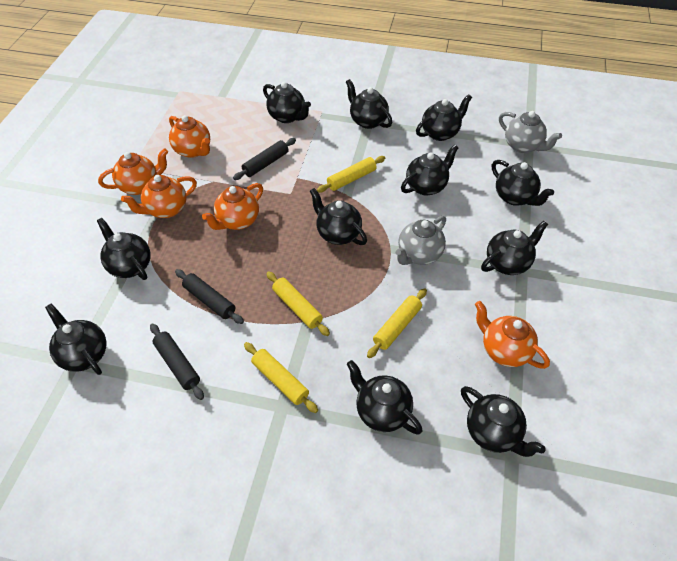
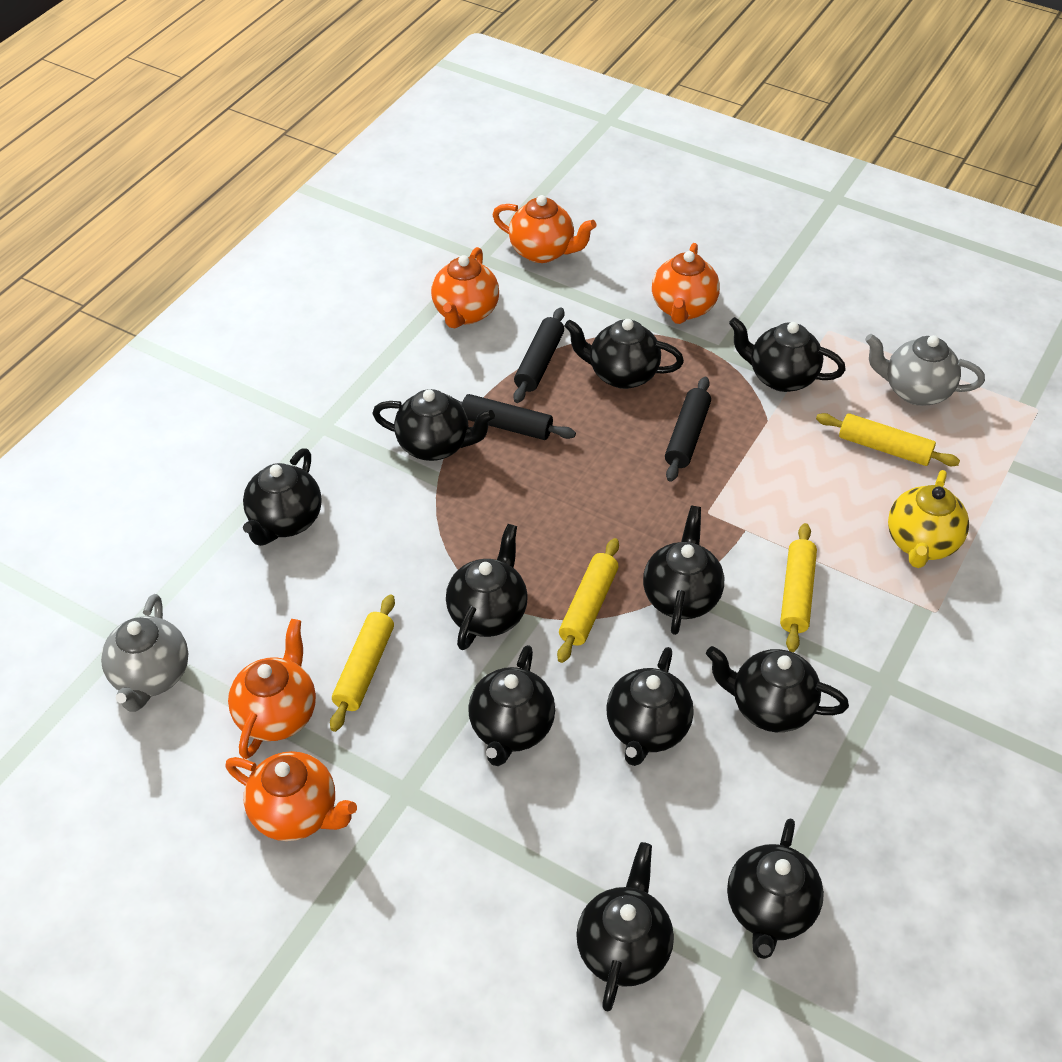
yellow teapot: 0 -> 1

